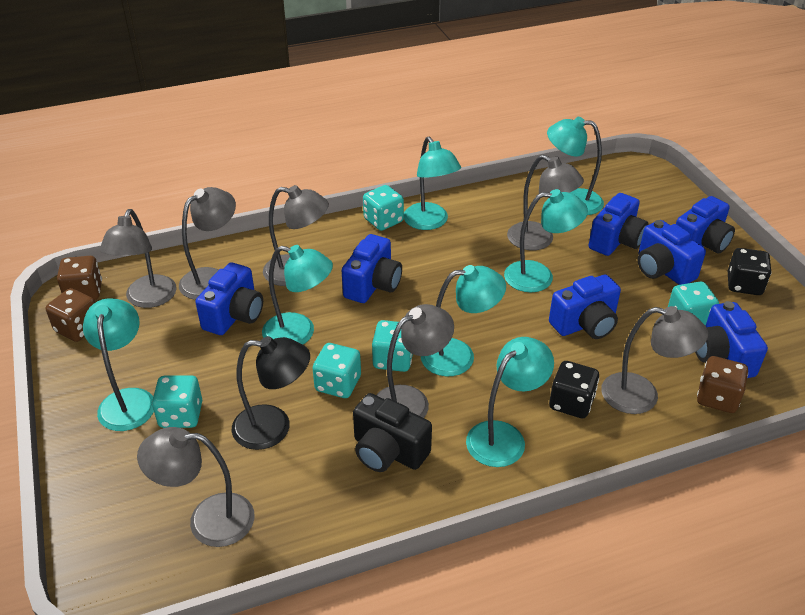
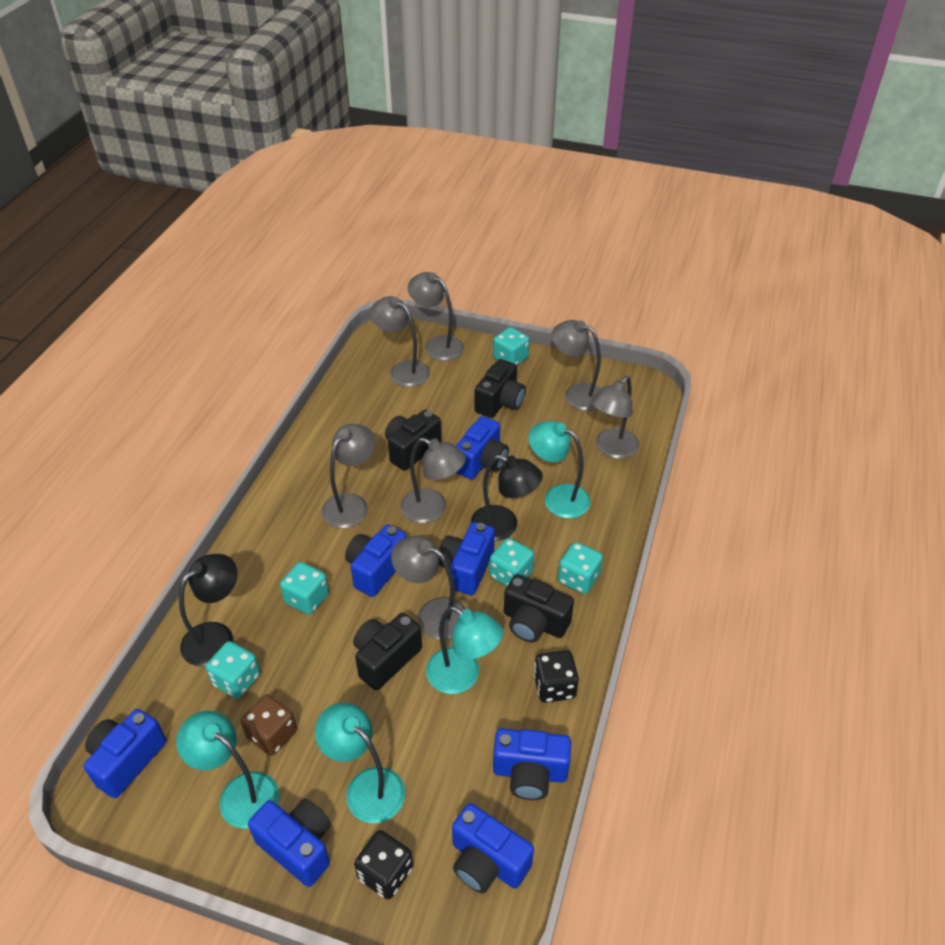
black camera: 1 -> 4
black lamp: 1 -> 2
brown dice: 3 -> 1
turquoise lamp: 7 -> 4

